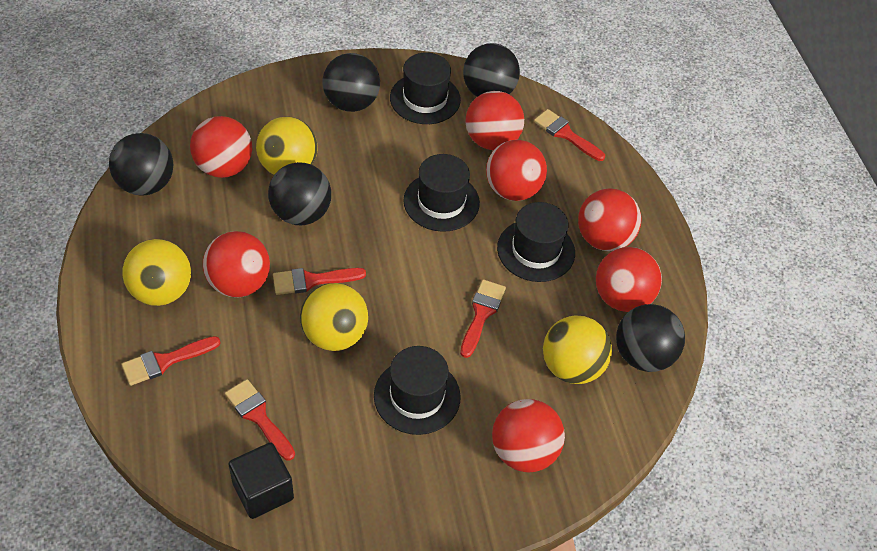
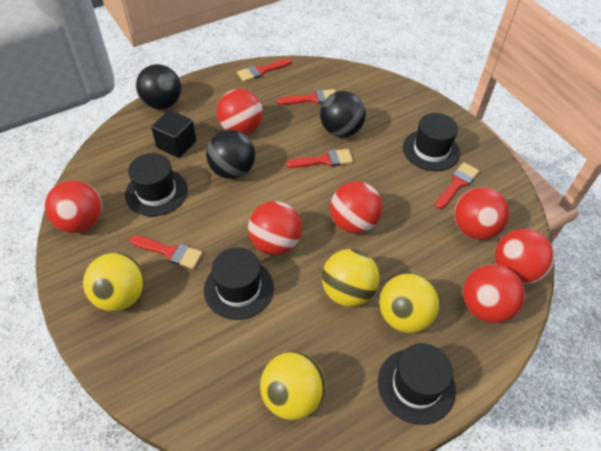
black ball: 5 -> 3

